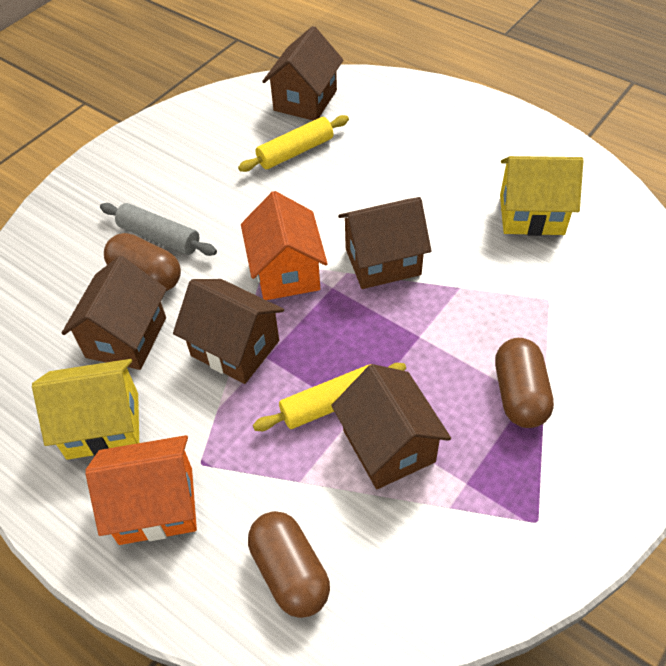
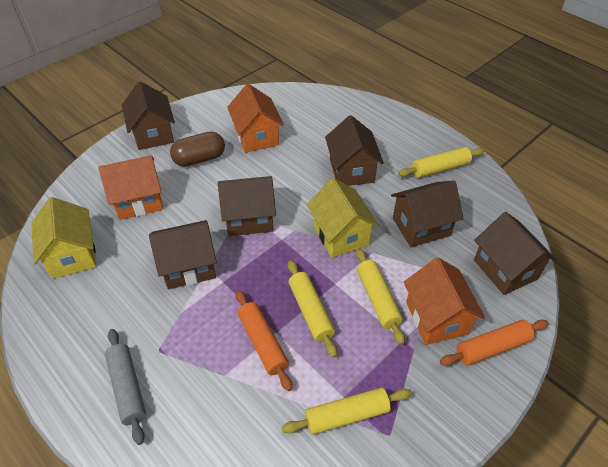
brown capsule: 3 -> 1
brown house: 5 -> 6
orange house: 2 -> 3
orange rolling pin: 0 -> 2
yellow rolling pin: 2 -> 4

